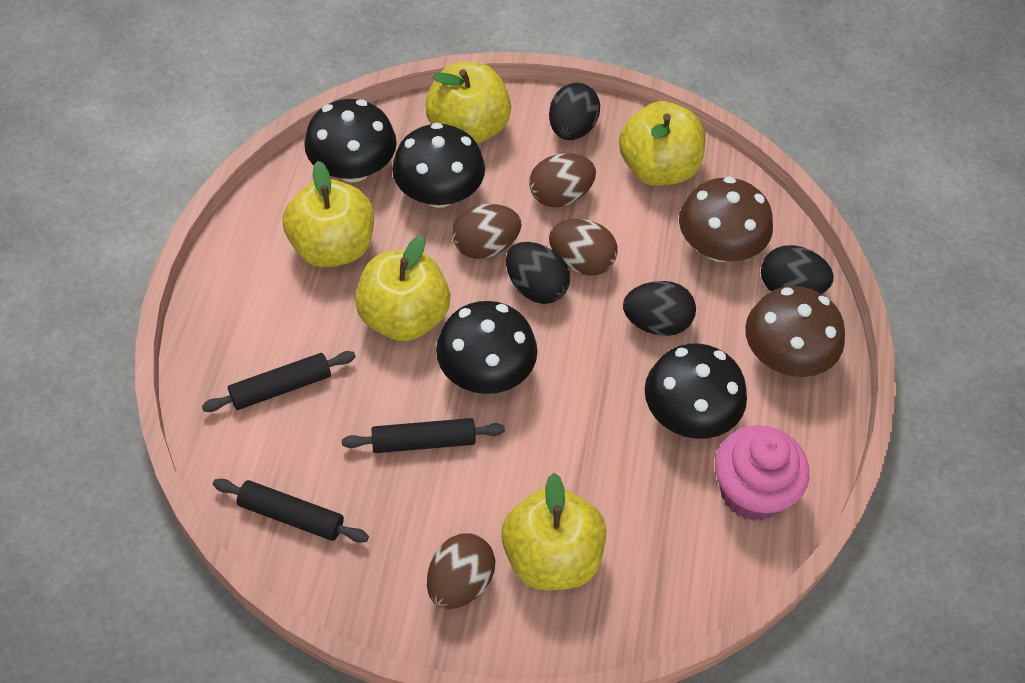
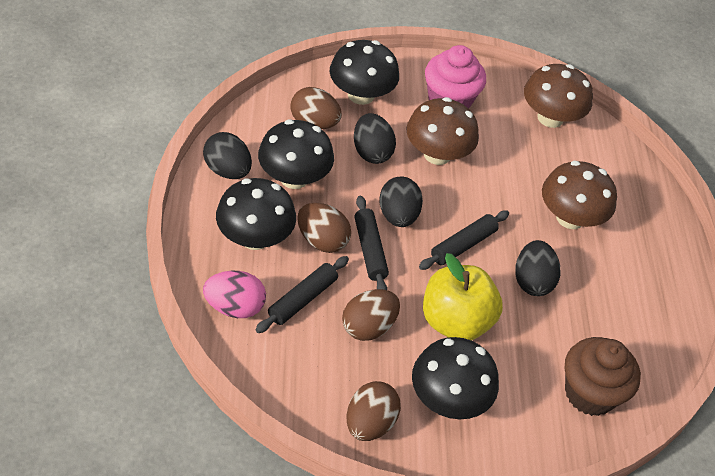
brown cupcake: 0 -> 1
brown mushroom: 2 -> 3
pink egg: 0 -> 1
yellow apple: 5 -> 1

